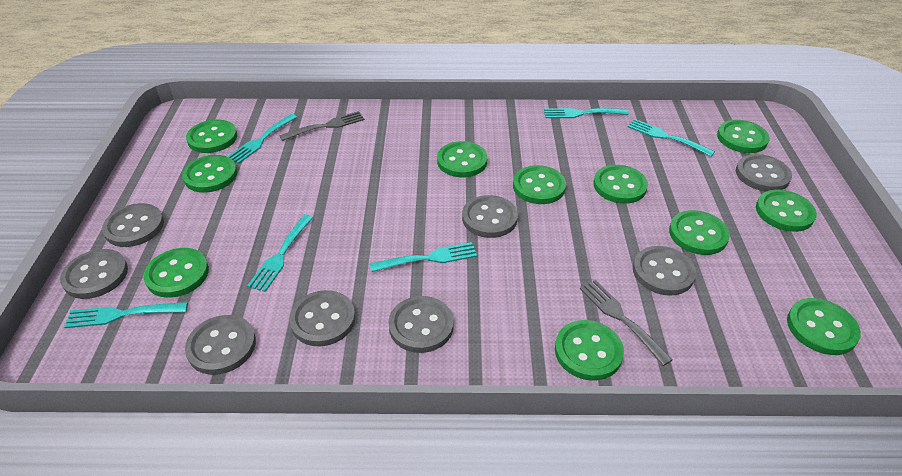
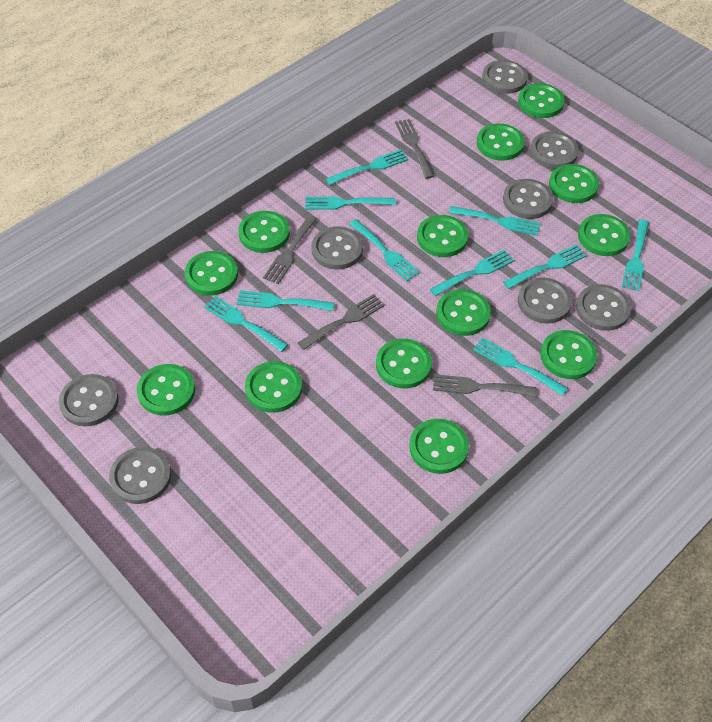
green button: 11 -> 13
grey fork: 2 -> 4
turquoise fork: 6 -> 10

